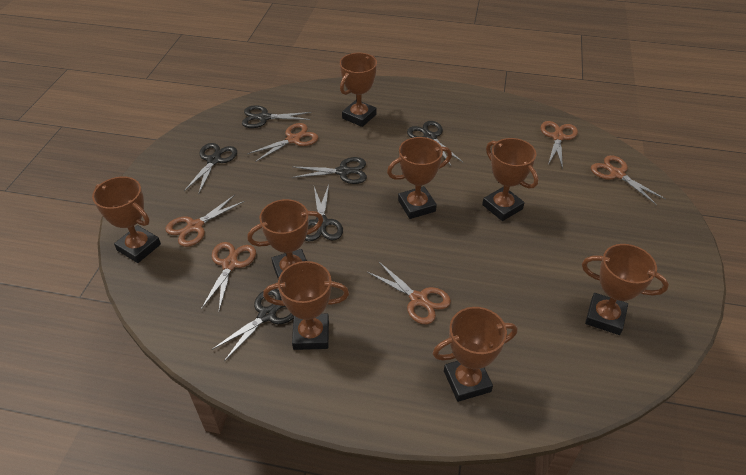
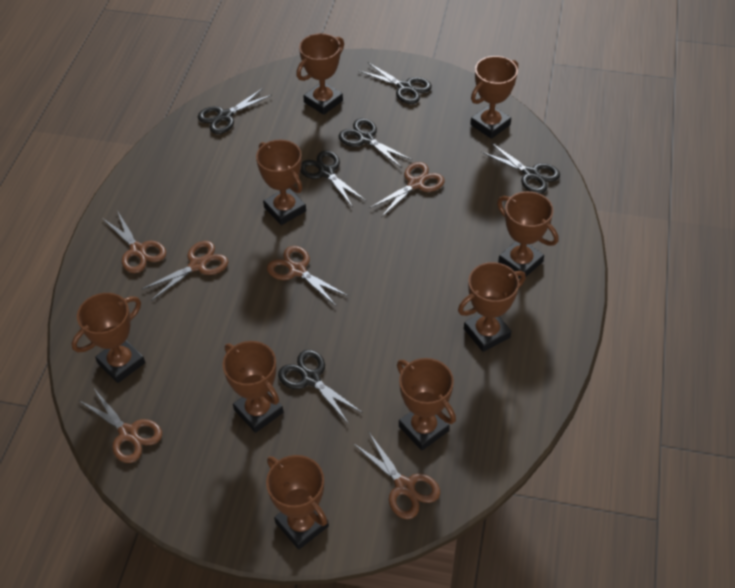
brown trophy: 8 -> 9

